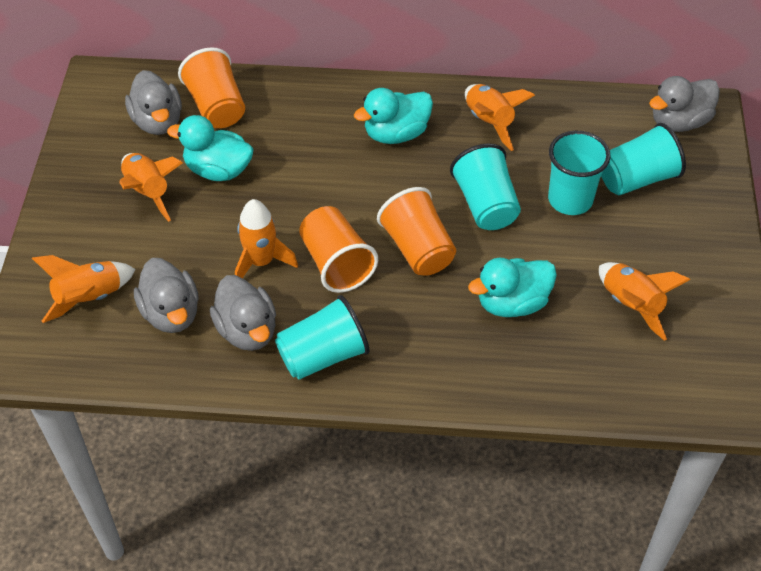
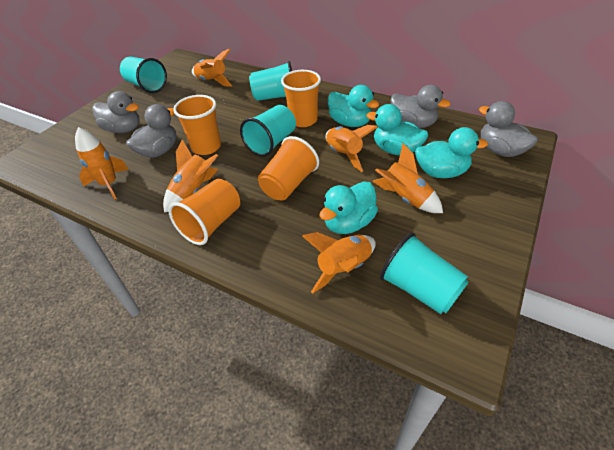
orange cup: 3 -> 4
orange rocket: 5 -> 6
turquoise duck: 3 -> 4

